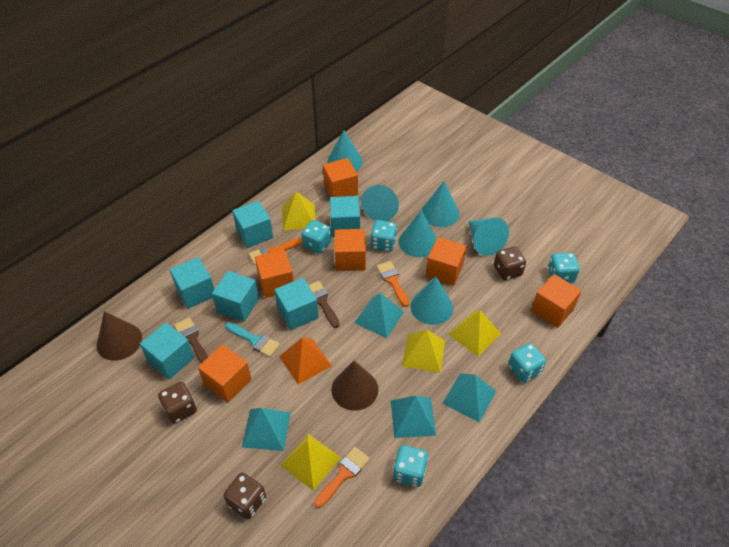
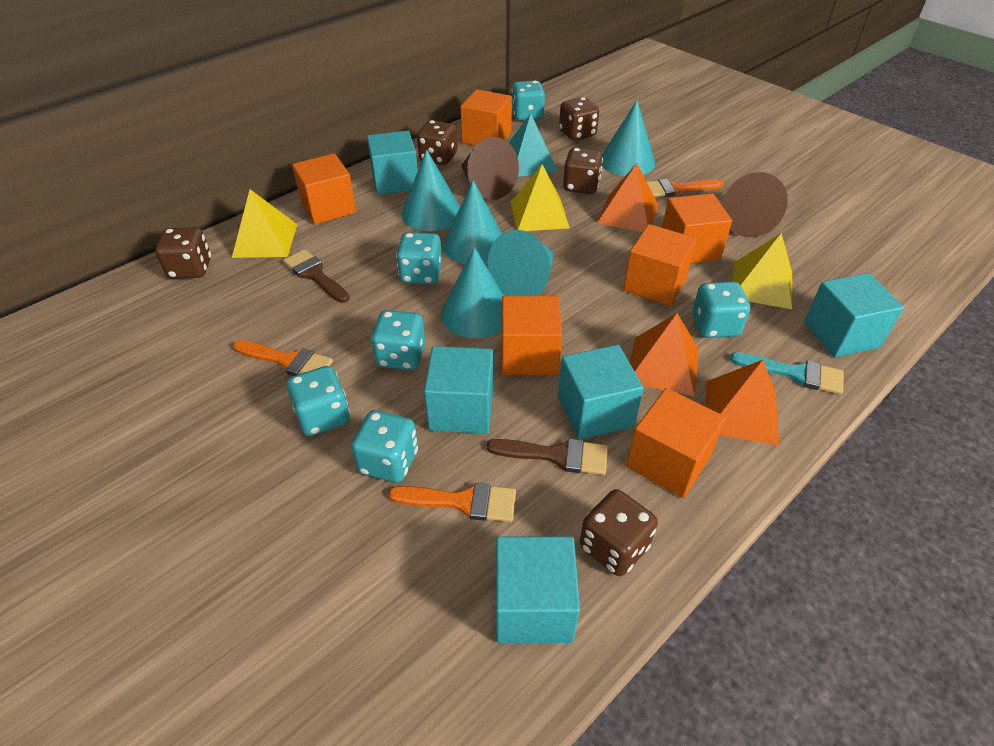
brown dice: 3 -> 5
orange pyramid: 1 -> 3
turquoise cone: 6 -> 5
turquoise cube: 6 -> 5
turquoise dice: 5 -> 6
turquoise pyramid: 4 -> 1
yellow pyramid: 4 -> 3

